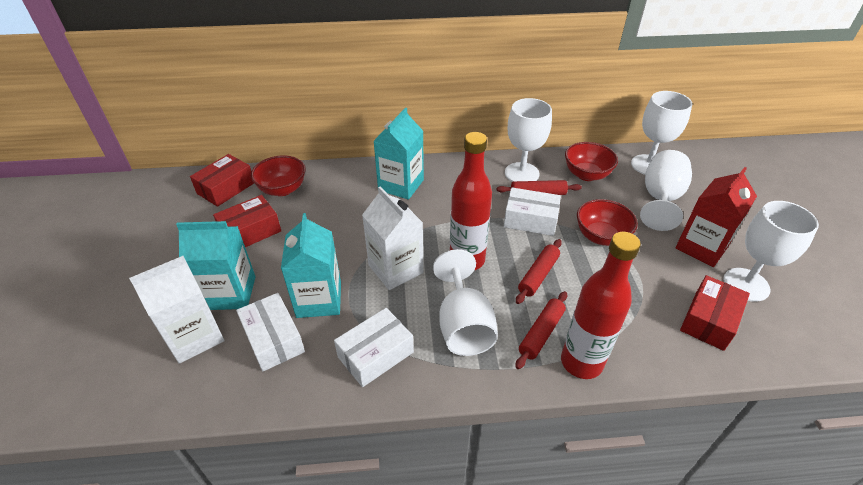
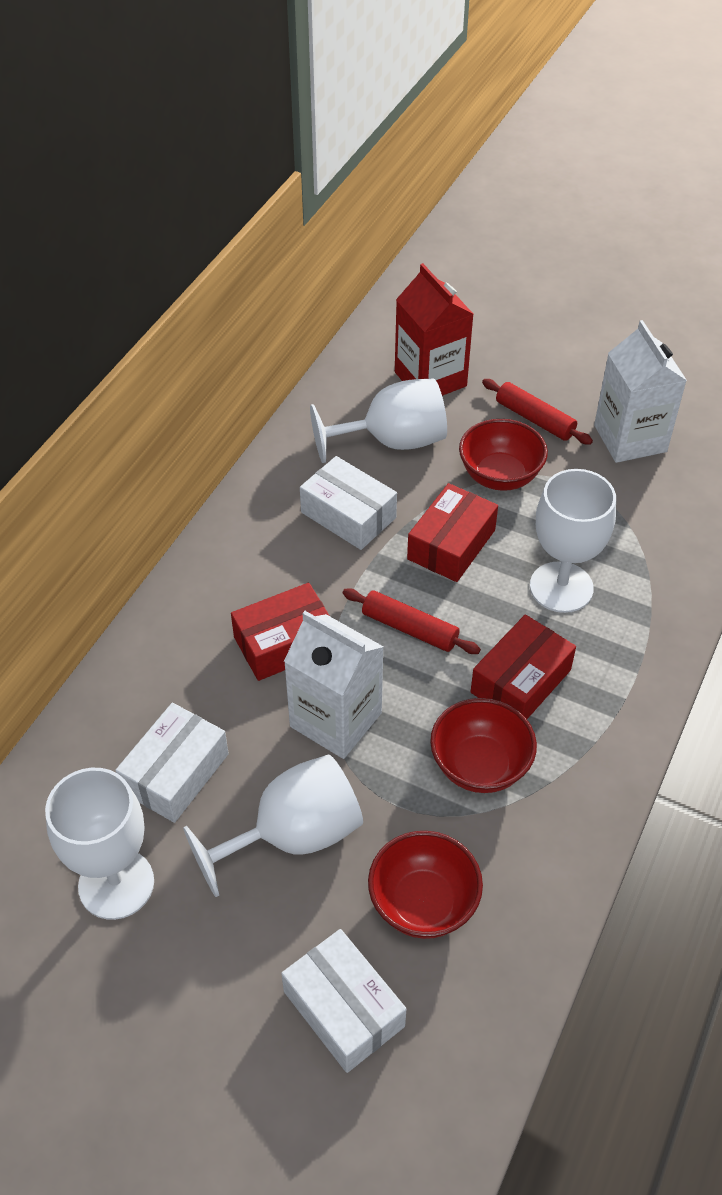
red bottle: 2 -> 0
red rolling pin: 3 -> 2
turquoise carton: 3 -> 0
white goblet: 5 -> 4

